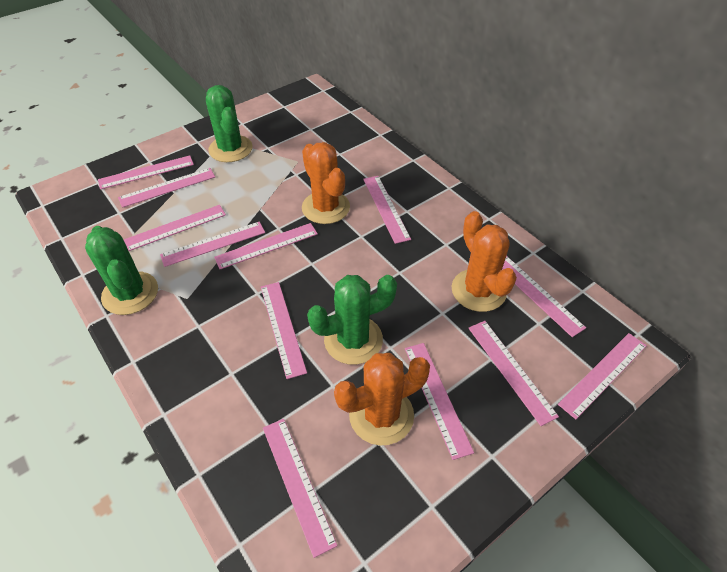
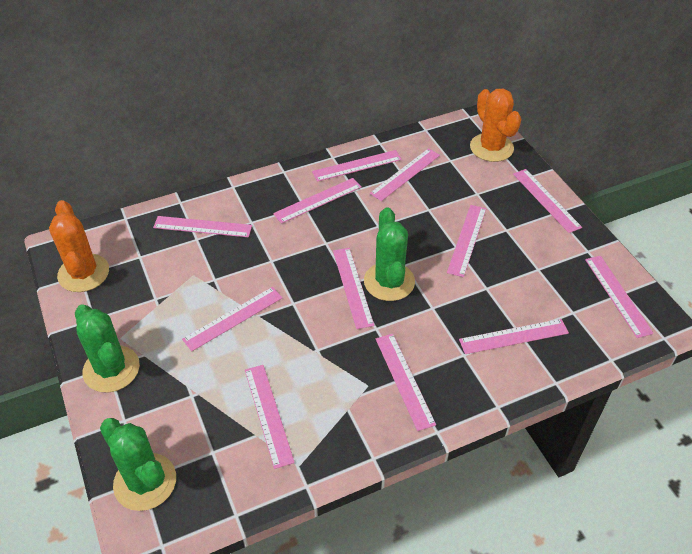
orange cactus: 3 -> 2

